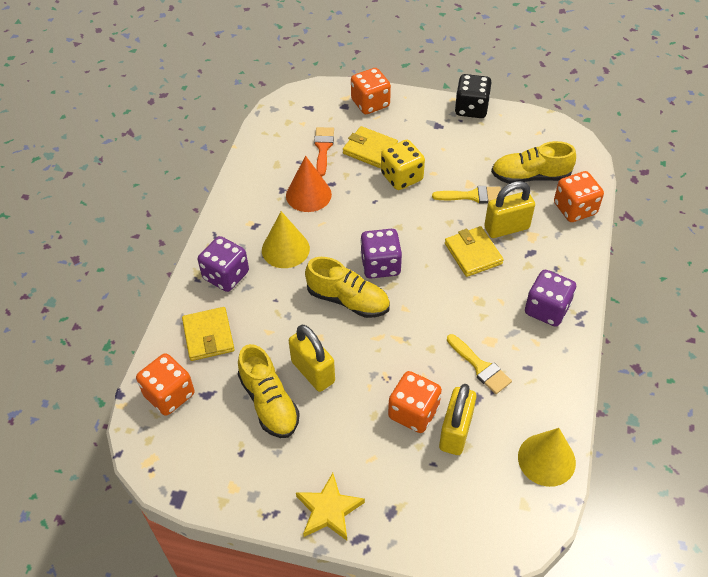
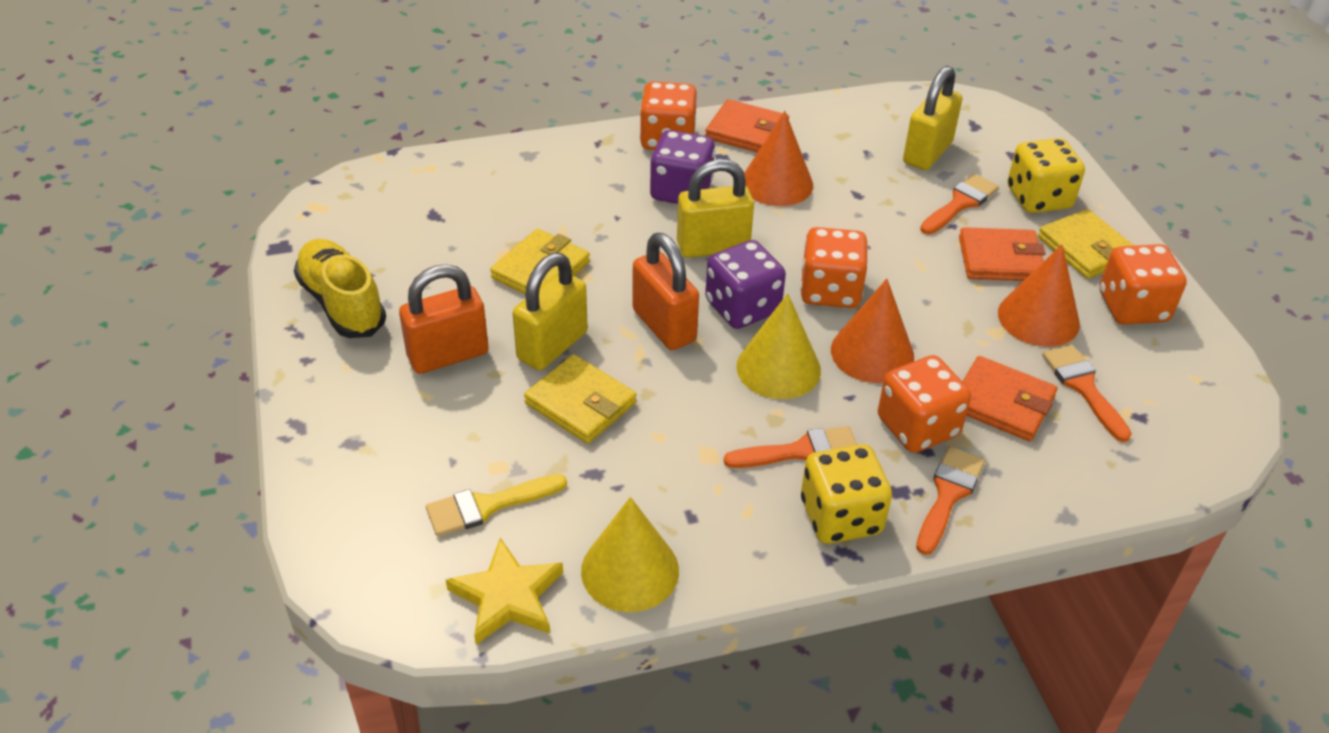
black dice: 1 -> 0
orange brush: 1 -> 4
orange cone: 1 -> 3
orange padlock: 0 -> 2
orange wallet: 0 -> 3
purple dice: 3 -> 2
yellow brush: 2 -> 1
yellow dice: 1 -> 2
yellow shoe: 3 -> 1

